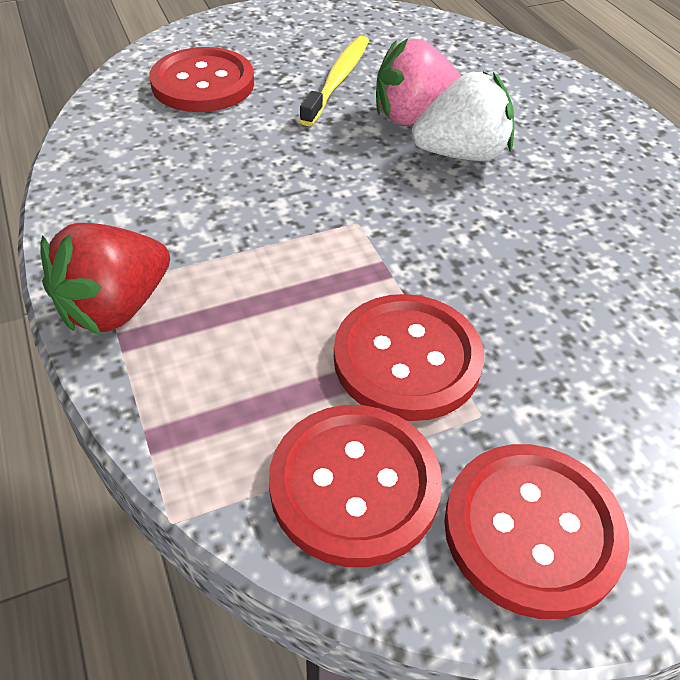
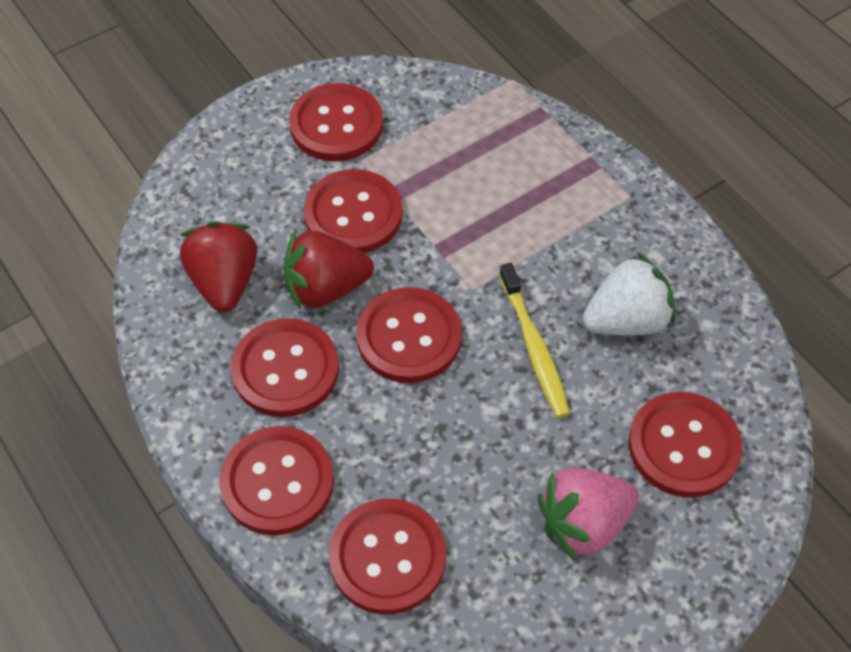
red button: 4 -> 7
red strawberry: 1 -> 2

